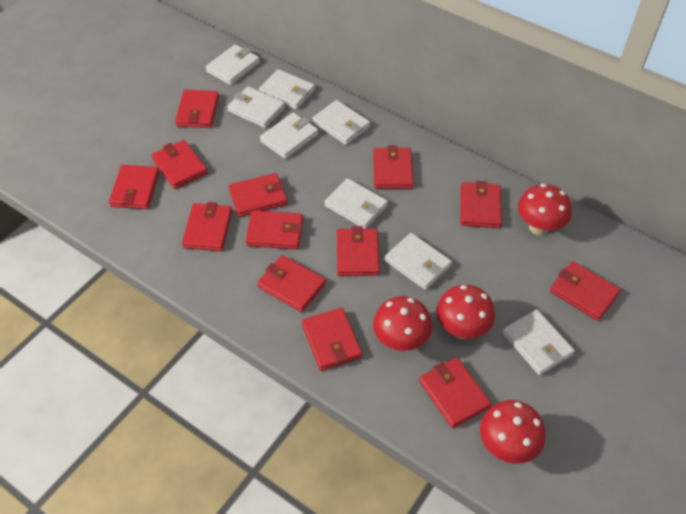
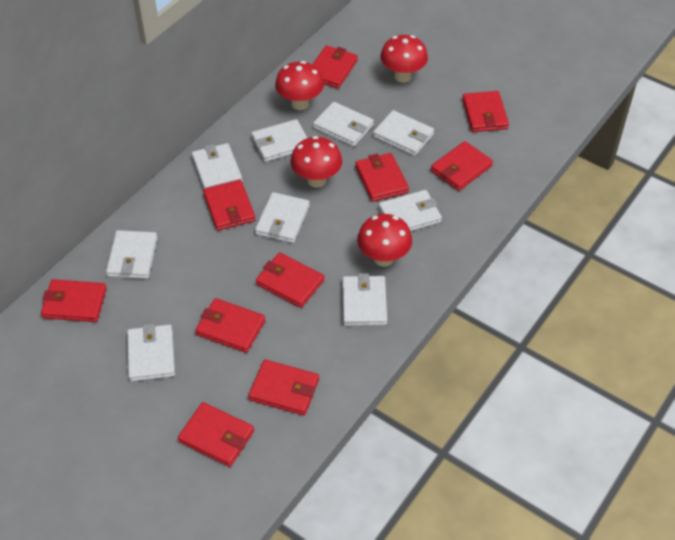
red wallet: 13 -> 10
white wallet: 8 -> 9

